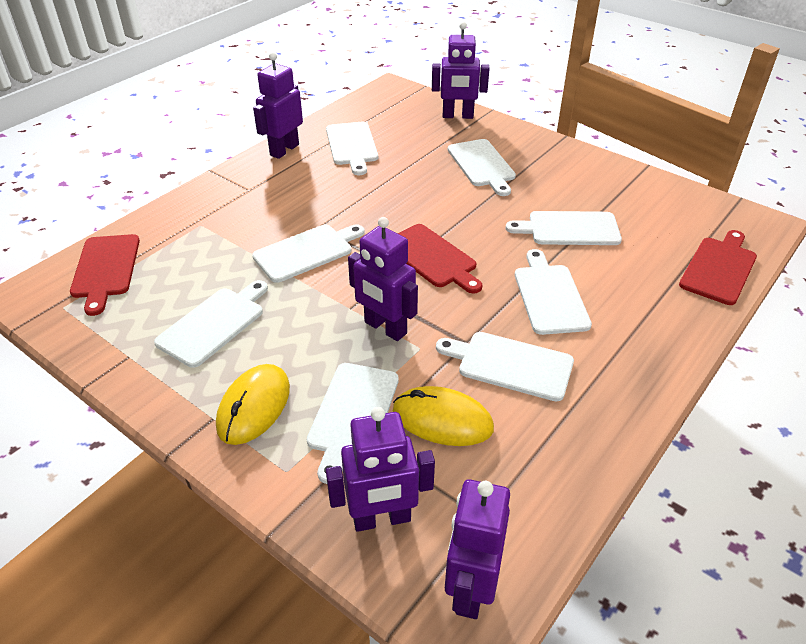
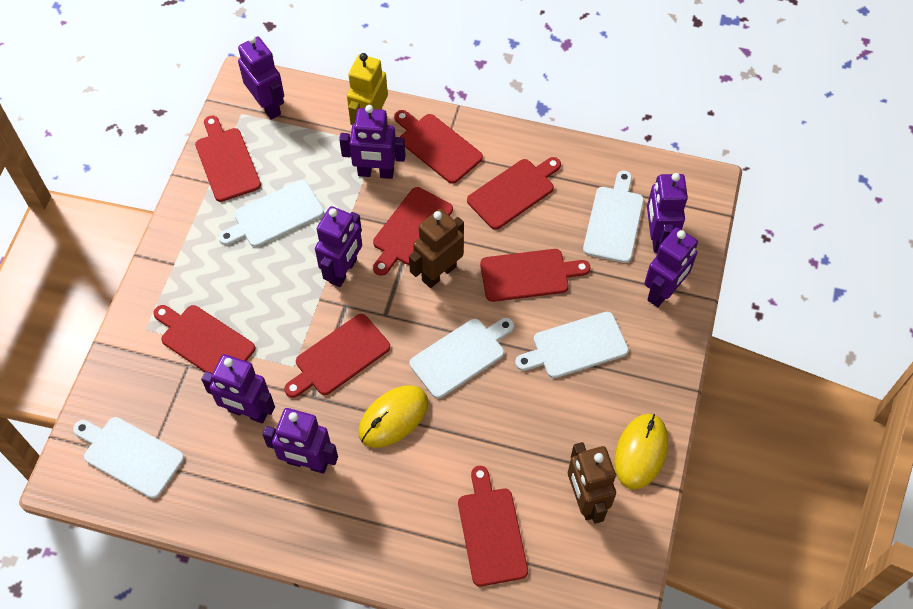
brown robot: 0 -> 2
purple robot: 5 -> 7
red cutting board: 3 -> 8
white cutting board: 8 -> 5
yellow robot: 0 -> 1

